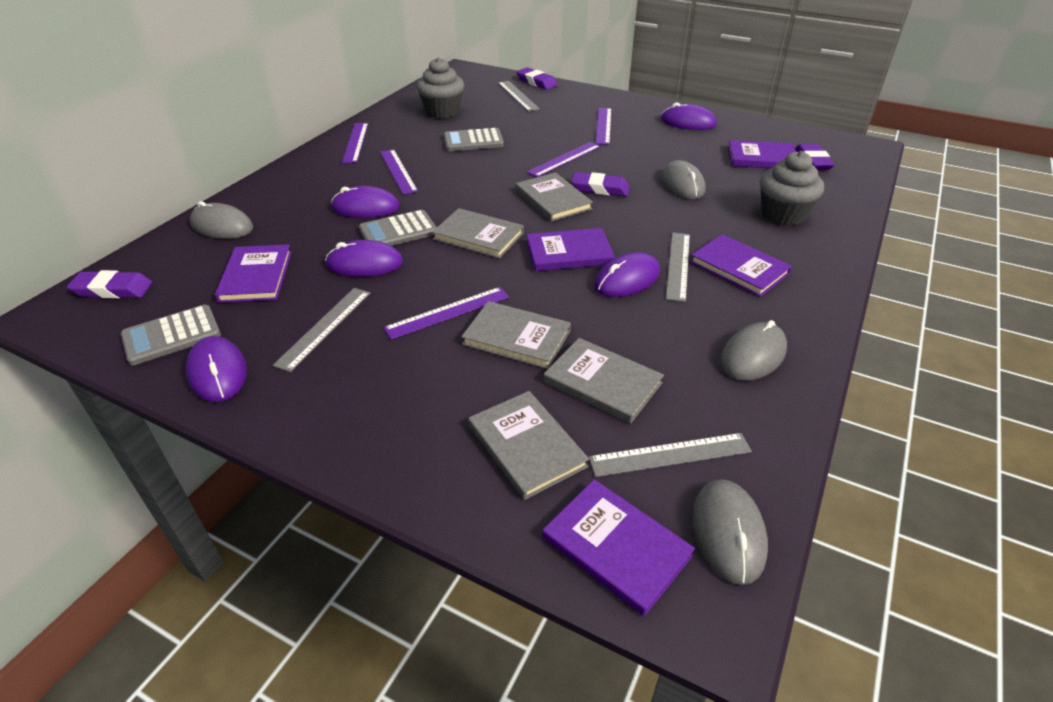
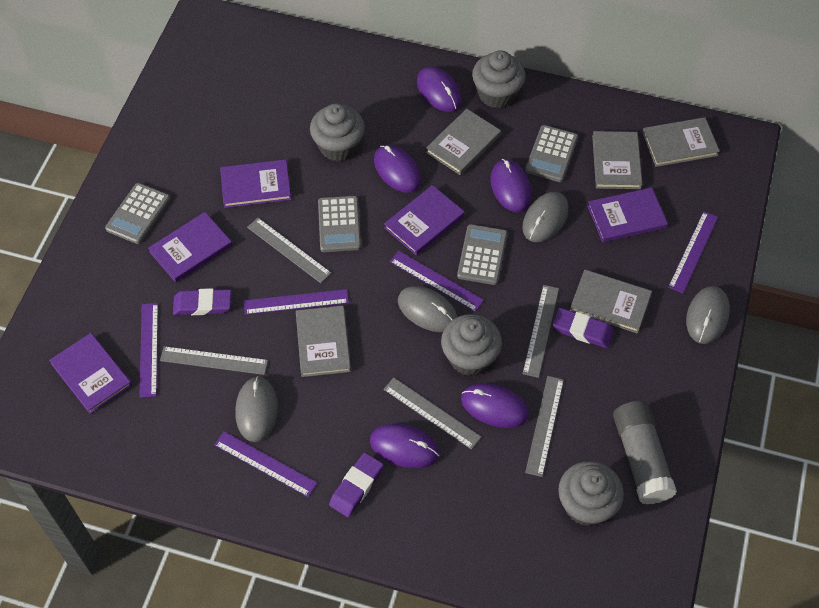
grey calculator: 3 -> 4
grey cupcake: 2 -> 4
grey glue stick: 0 -> 1
grey ruler: 4 -> 5
purple eraser: 4 -> 3

